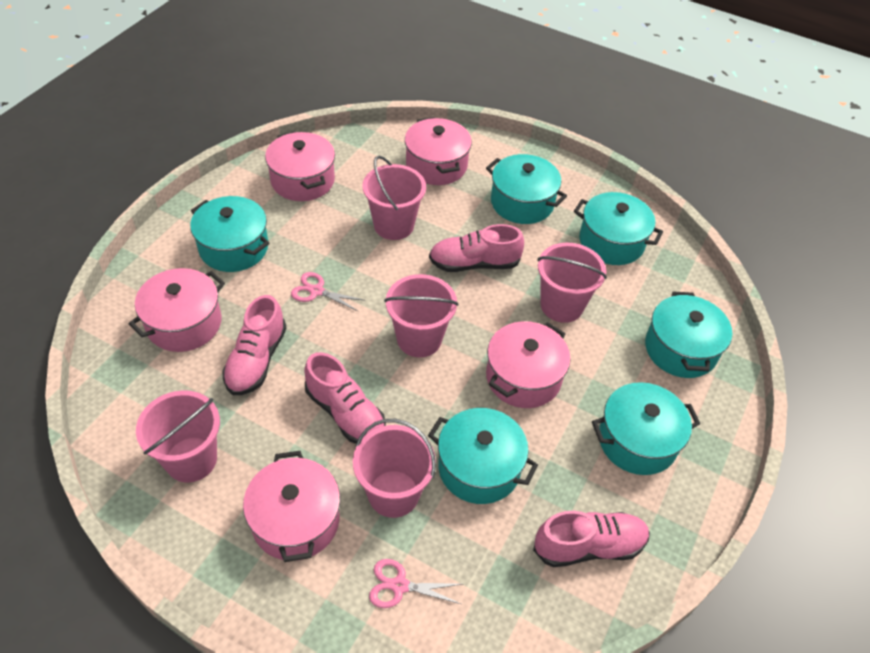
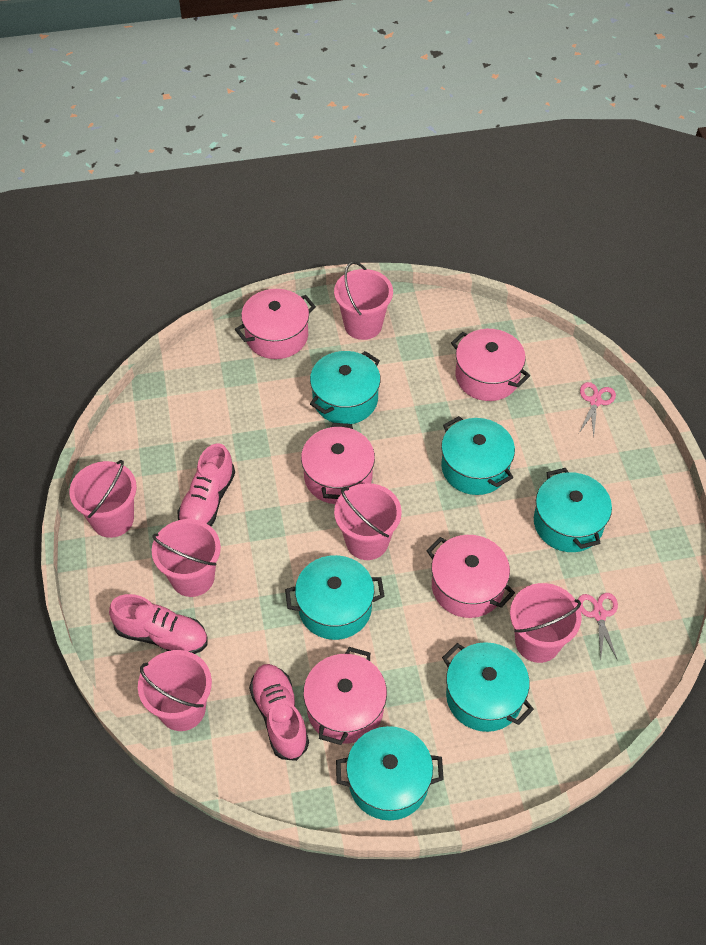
pink bucket: 5 -> 6
pink shoe: 4 -> 3

